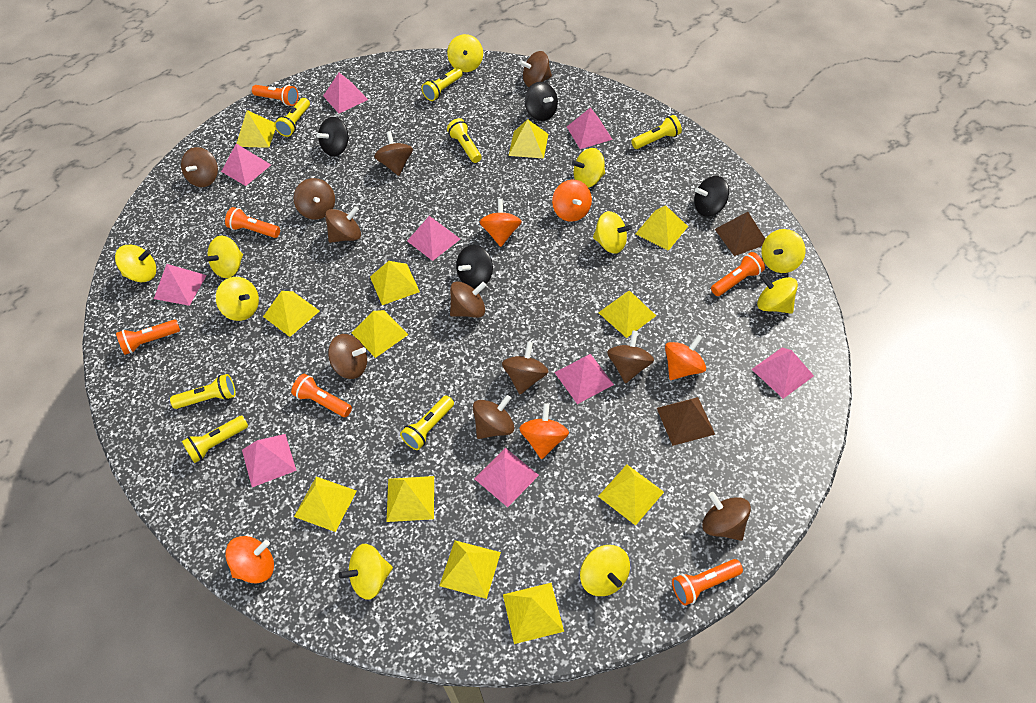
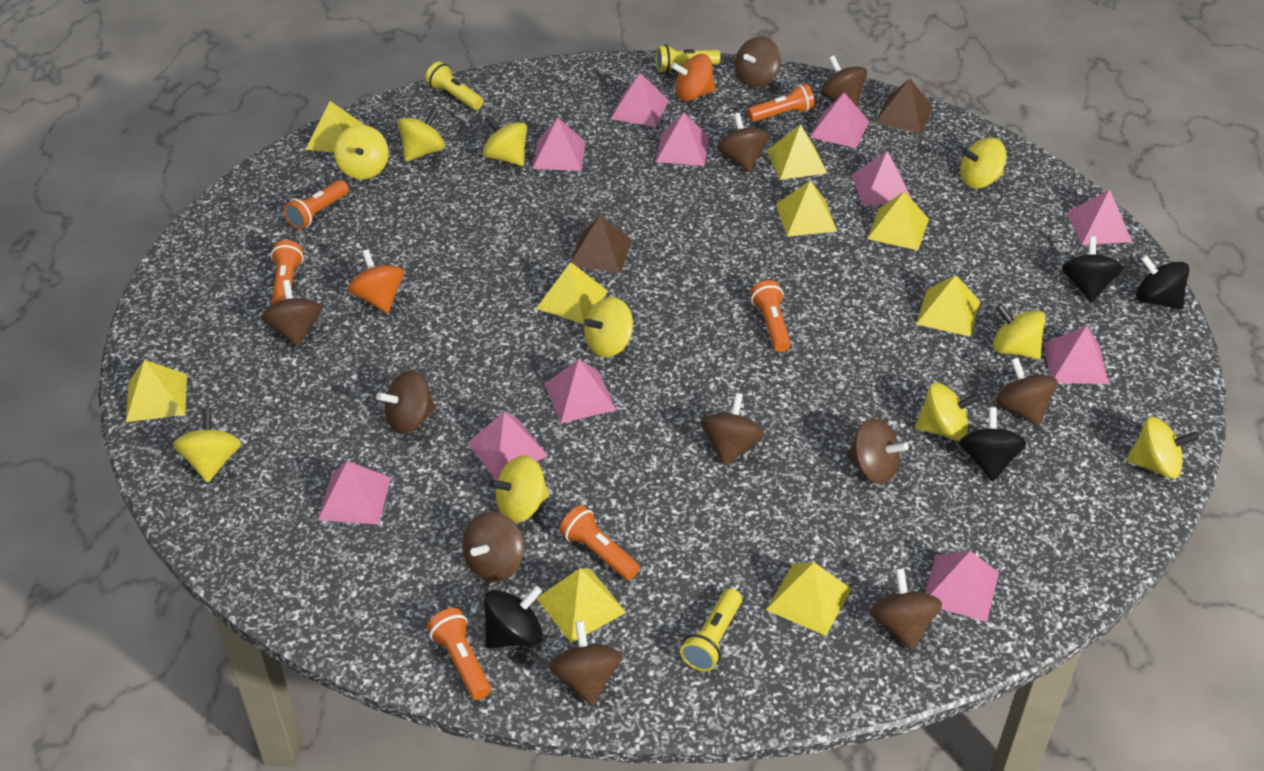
orange spinning top: 5 -> 2
pink pyramid: 9 -> 11
yellow flashlight: 7 -> 3
yellow pyramid: 12 -> 9

